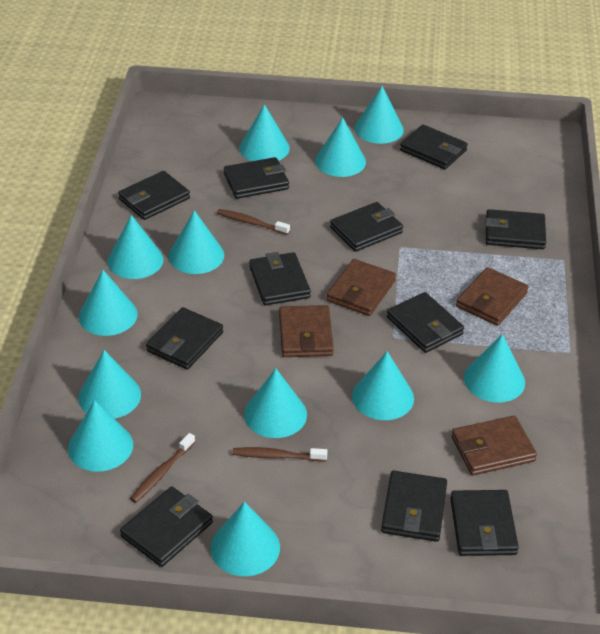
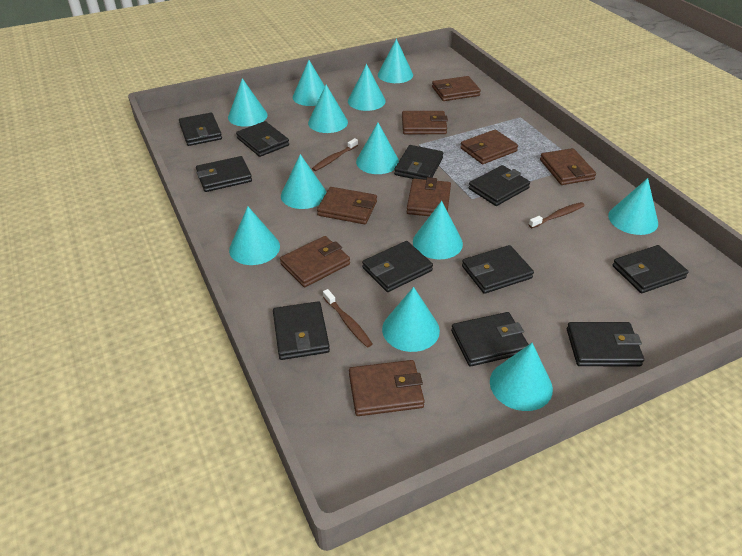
brown wallet: 4 -> 8

